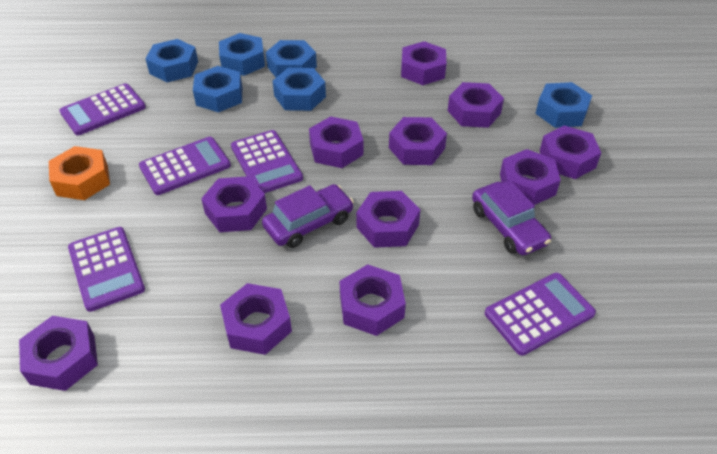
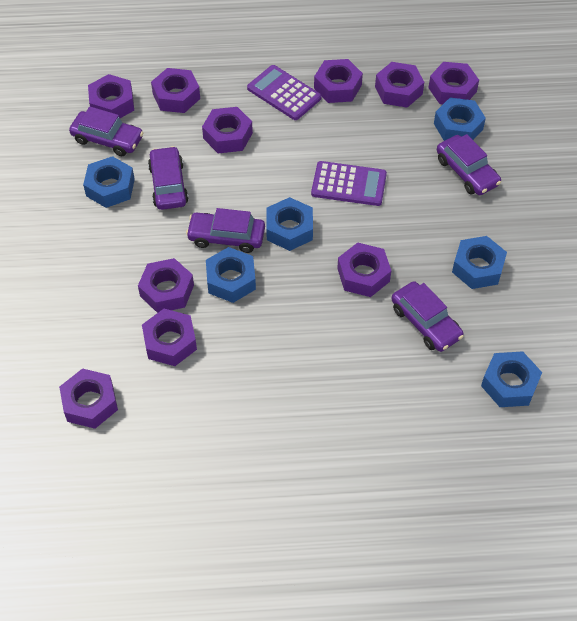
orange nut: 1 -> 0
purple calculator: 5 -> 2
purple car: 2 -> 5
purple nut: 11 -> 10

